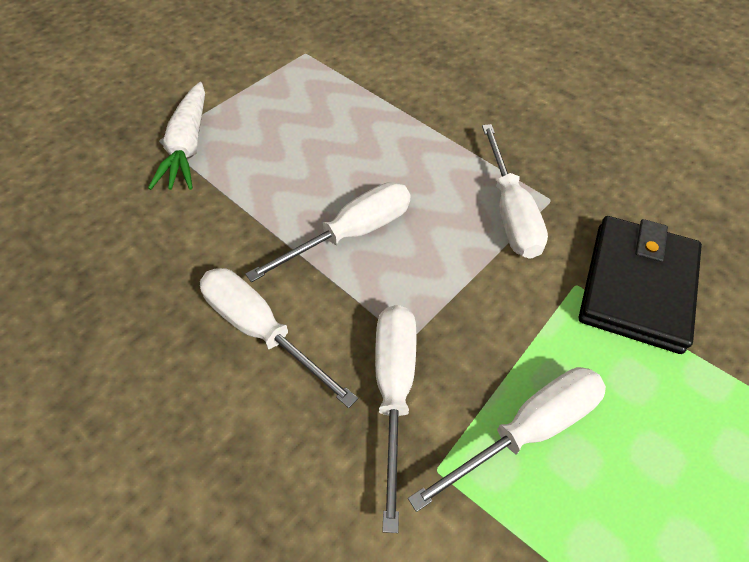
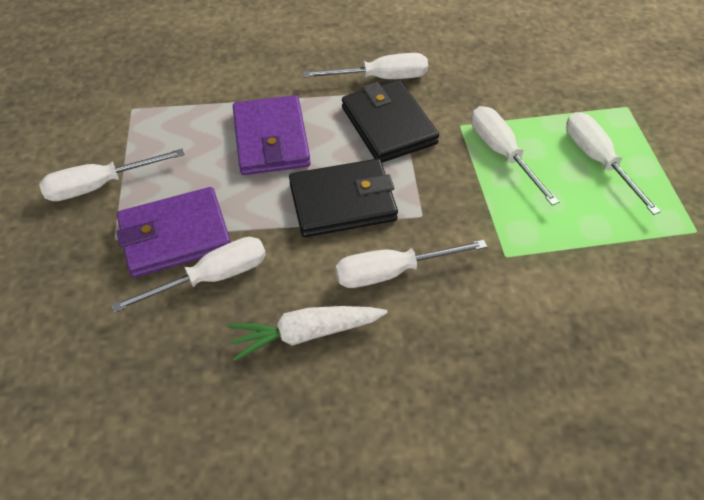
black wallet: 1 -> 2
purple wallet: 0 -> 2
white screwdriver: 5 -> 6

